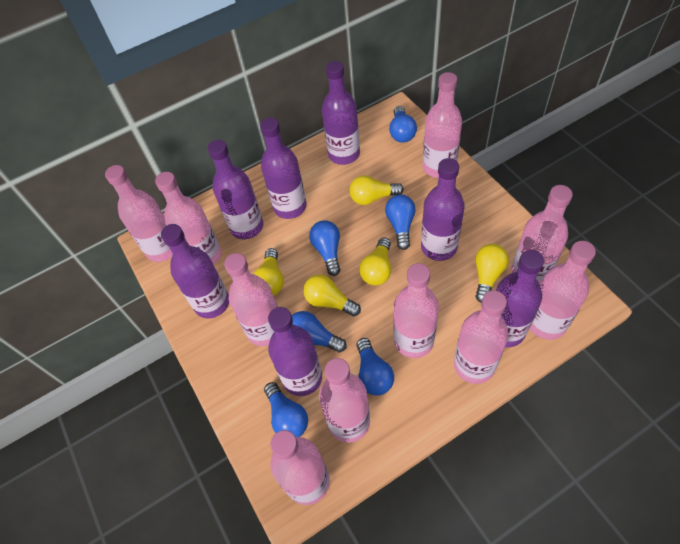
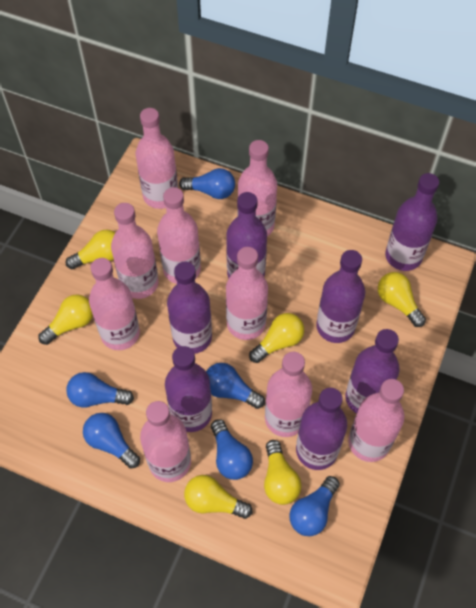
pink bottle: 10 -> 9
yellow light bulb: 5 -> 6

